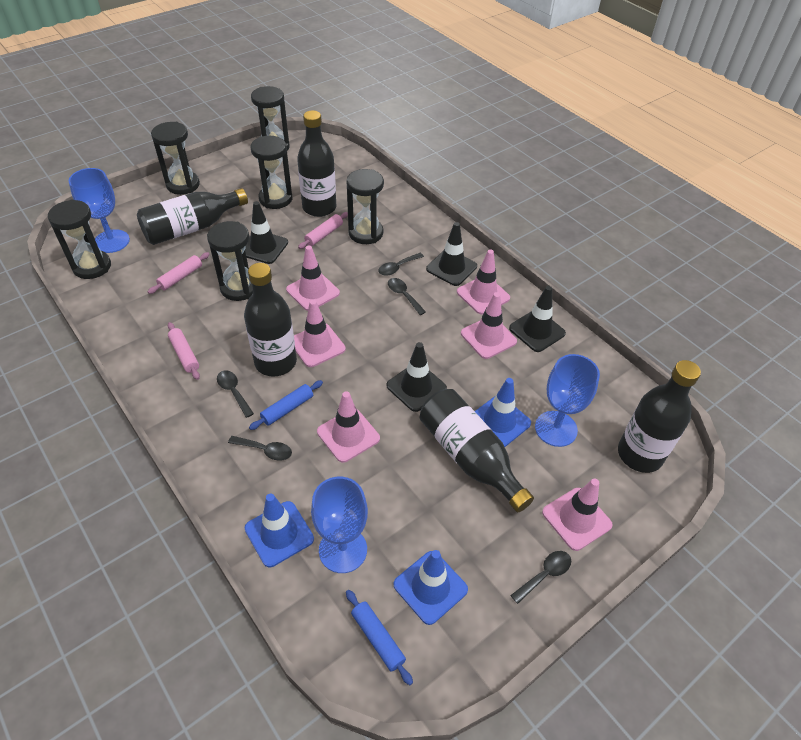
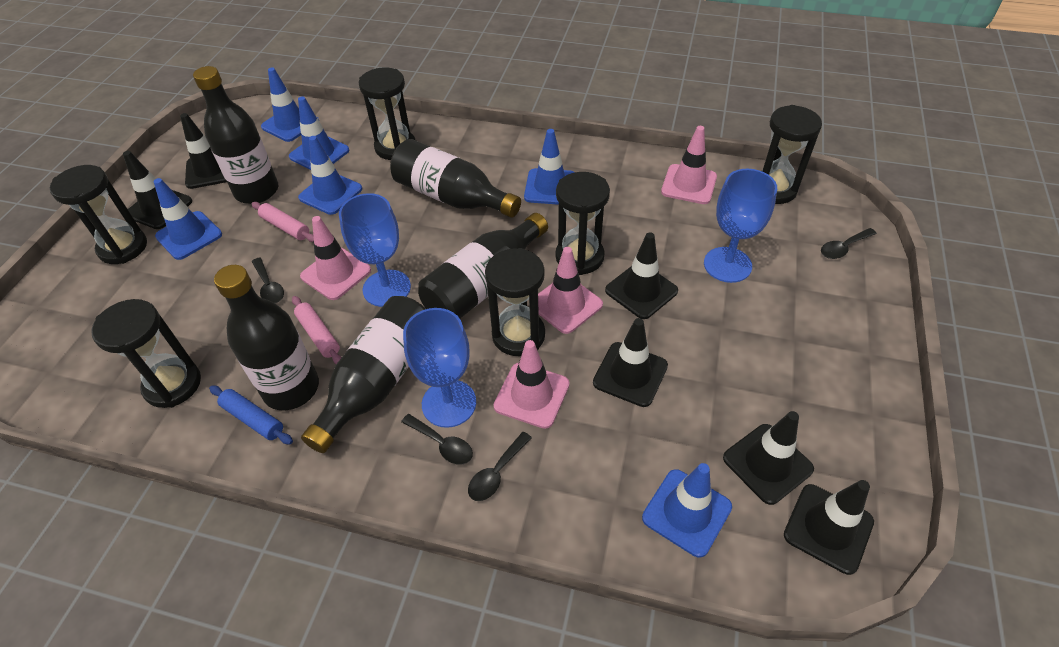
black spoon: 5 -> 4
black traffic cone: 4 -> 6
blue rolling pin: 2 -> 1
blue traffic cone: 3 -> 6
pink rolling pin: 3 -> 2
pink traffic cone: 6 -> 4

